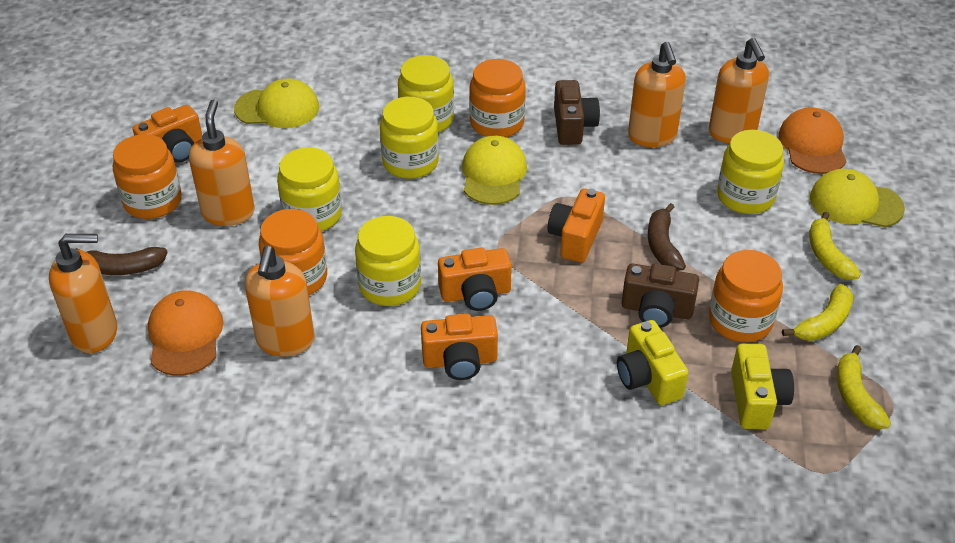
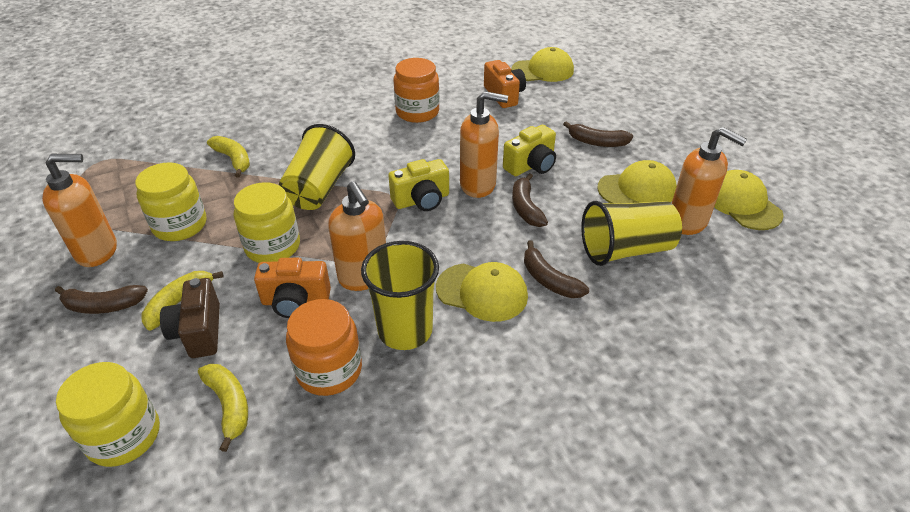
brown banana: 2 -> 4
brown camera: 2 -> 1
orange camera: 4 -> 2
orange cap: 2 -> 0
orange jar: 4 -> 2
orange soap dispenser: 5 -> 4
yellow cap: 3 -> 4
yellow cup: 0 -> 3
yellow jar: 5 -> 3

